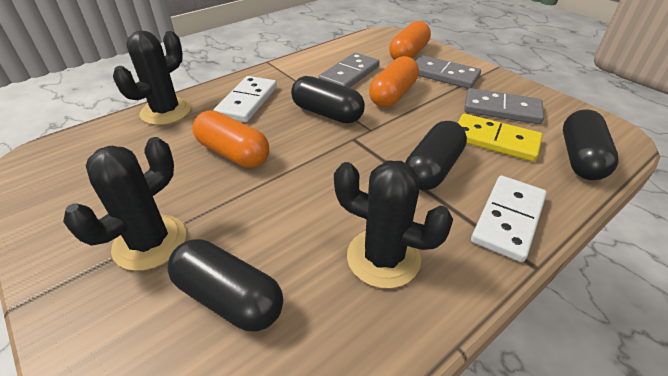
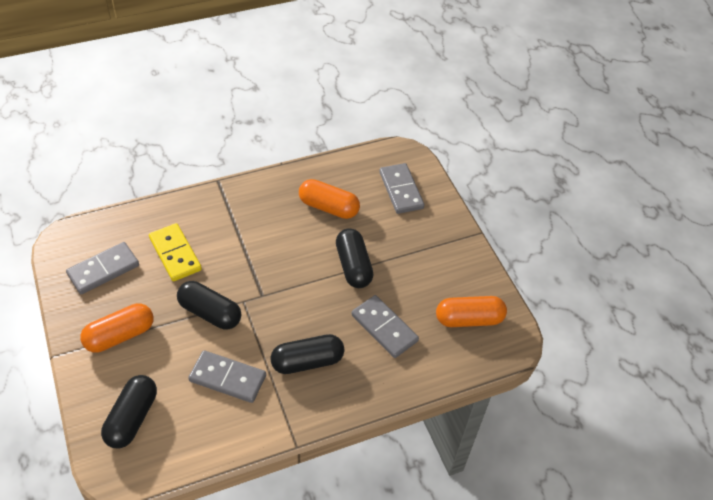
black cactus: 3 -> 0
grey domino: 3 -> 4
white domino: 2 -> 0

